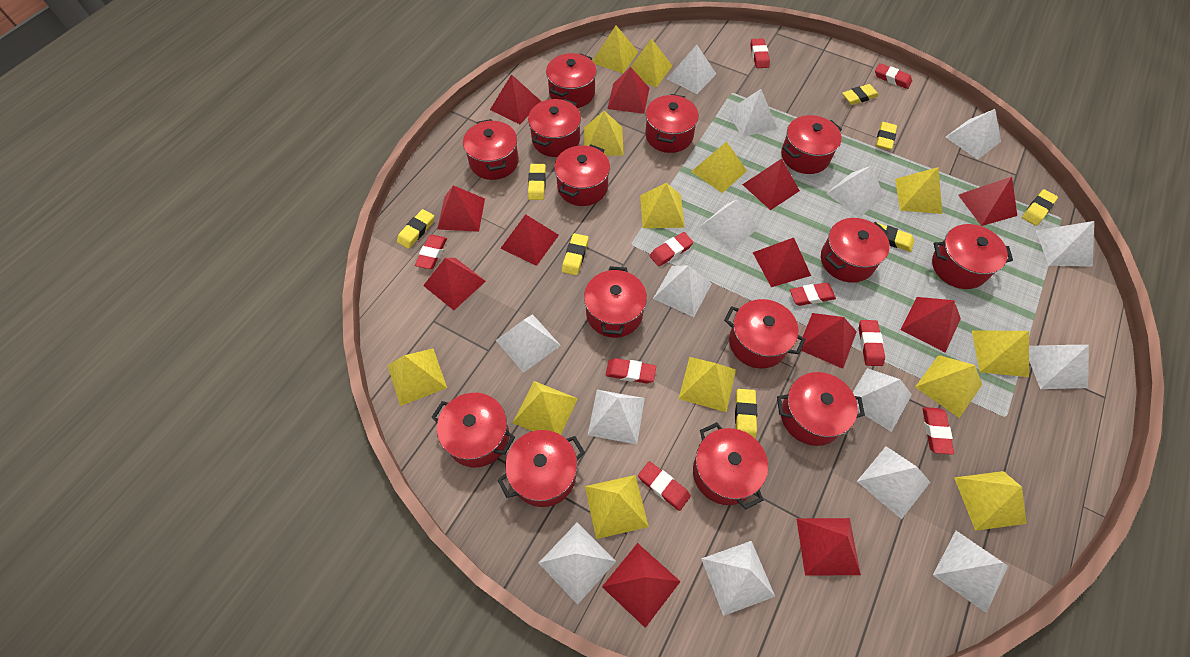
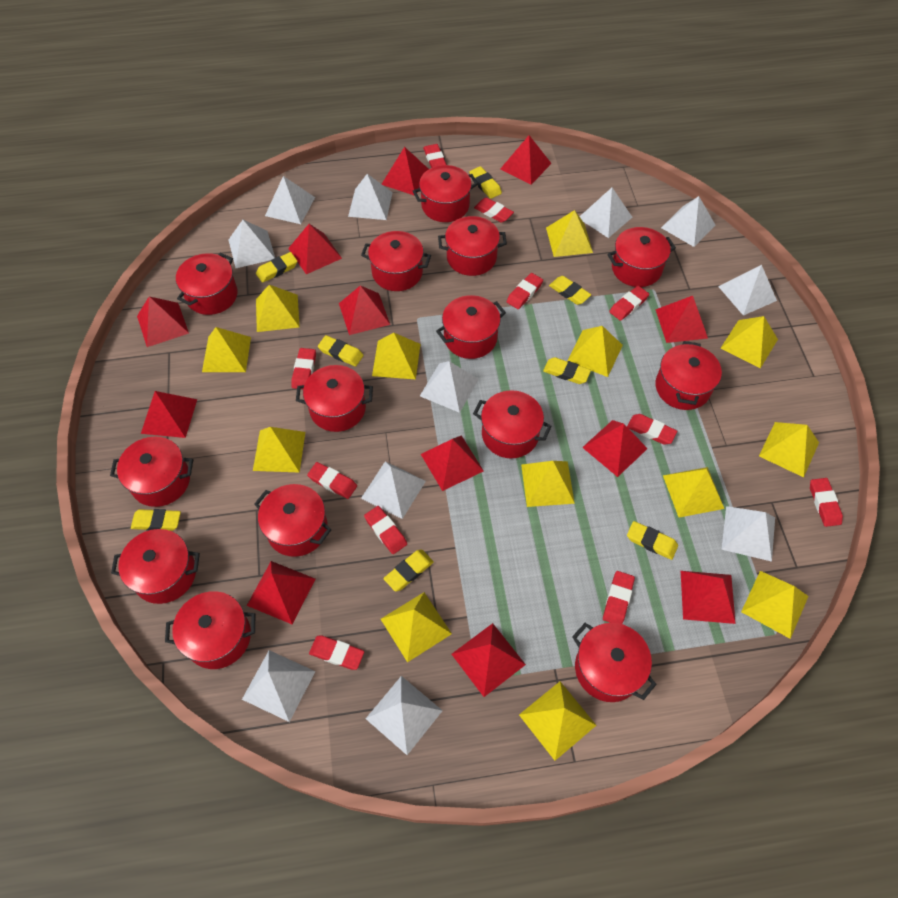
red eraser: 9 -> 11
white pyramid: 15 -> 11

